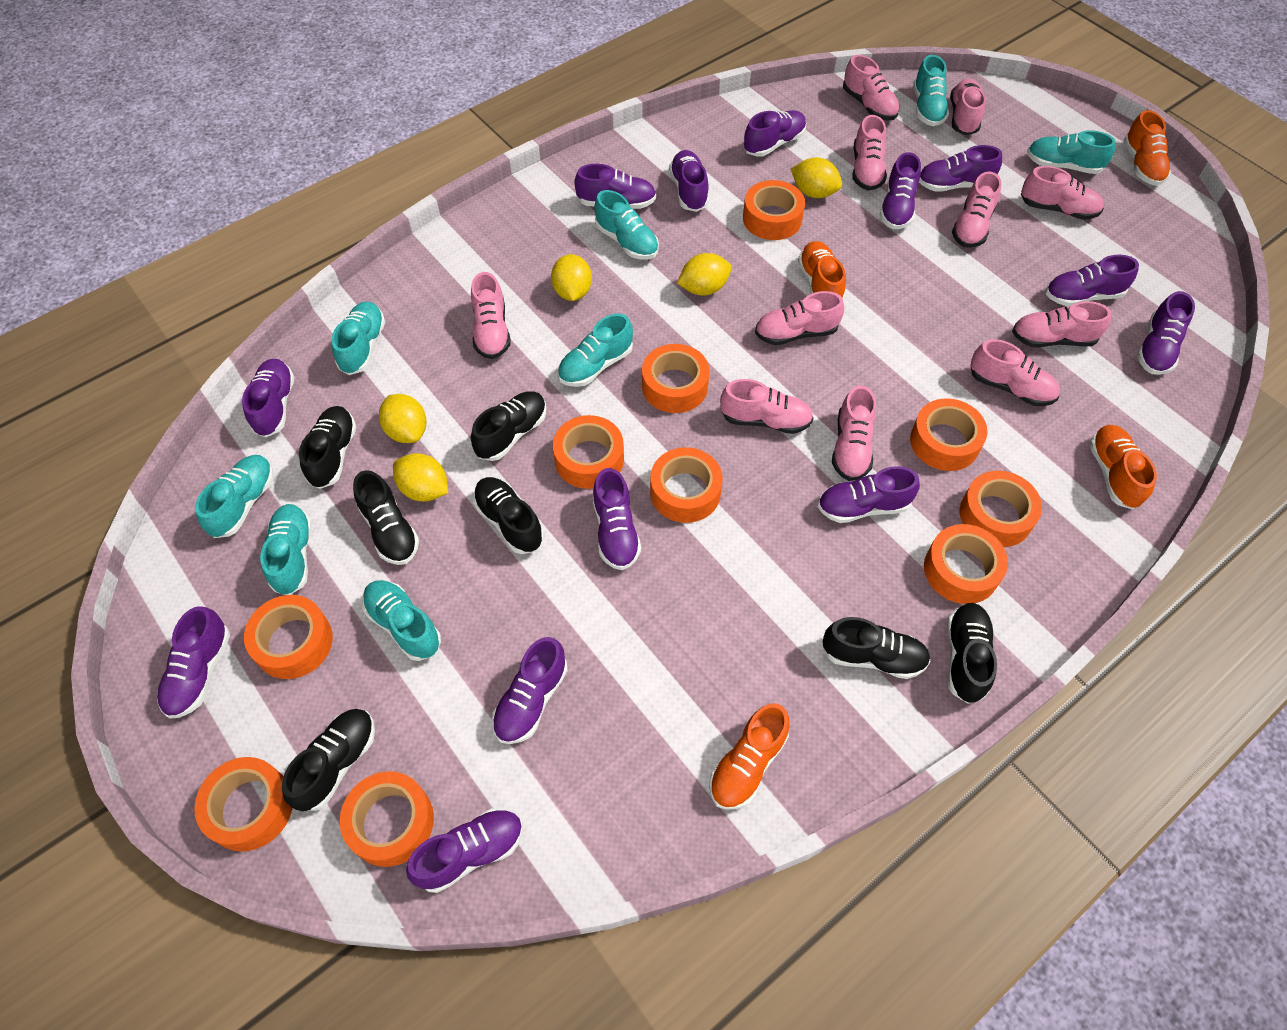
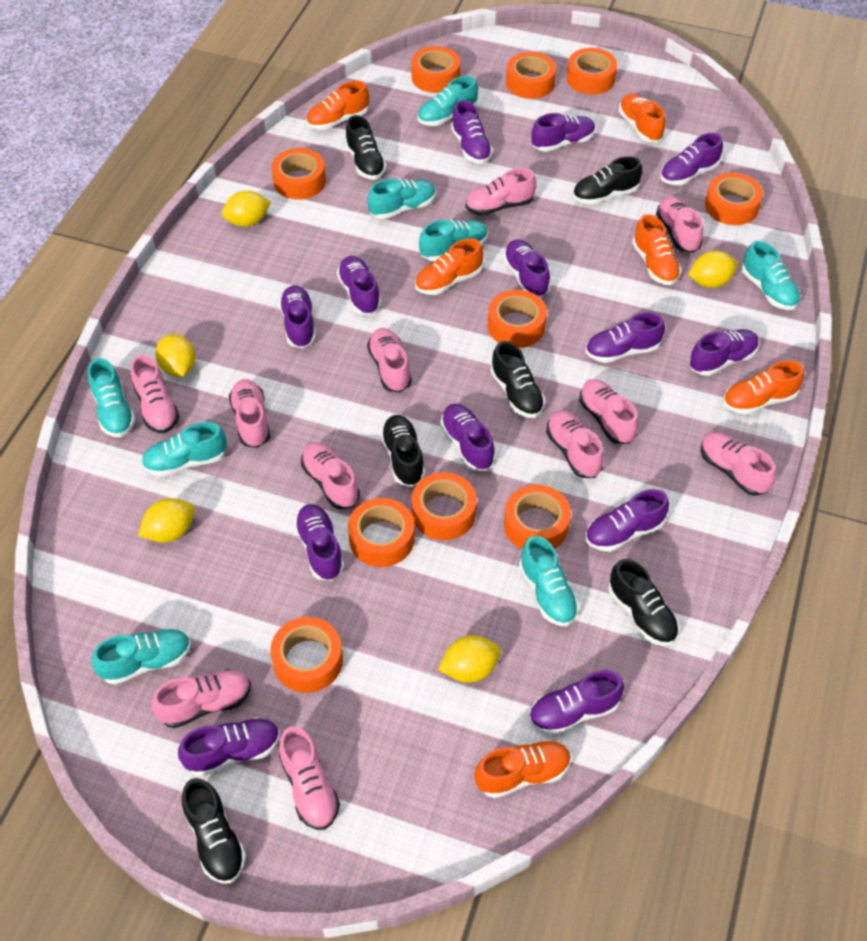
black shoe: 7 -> 6
orange shoe: 4 -> 6

